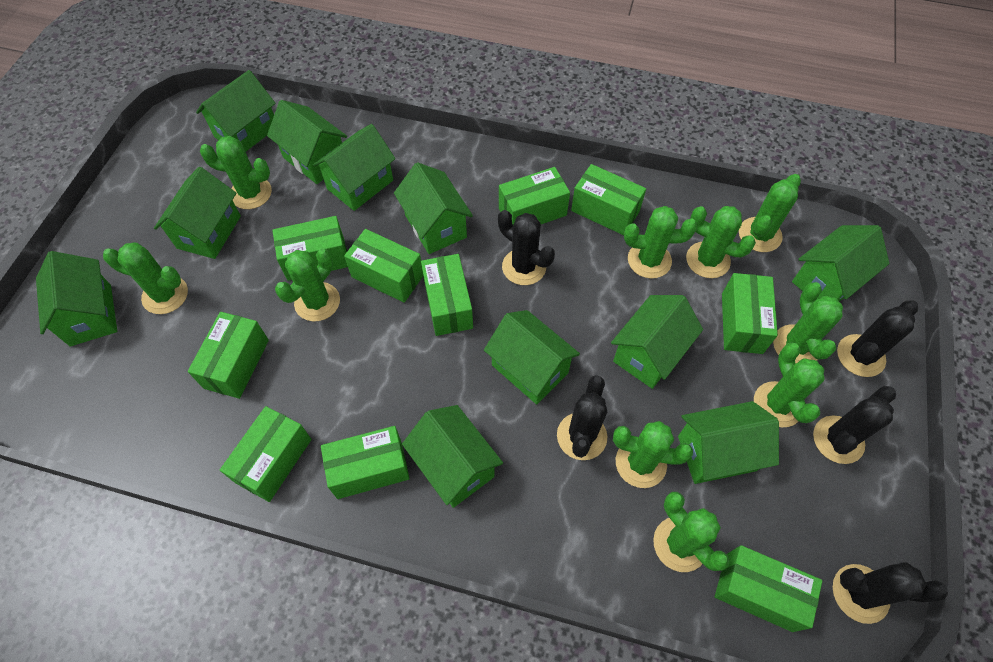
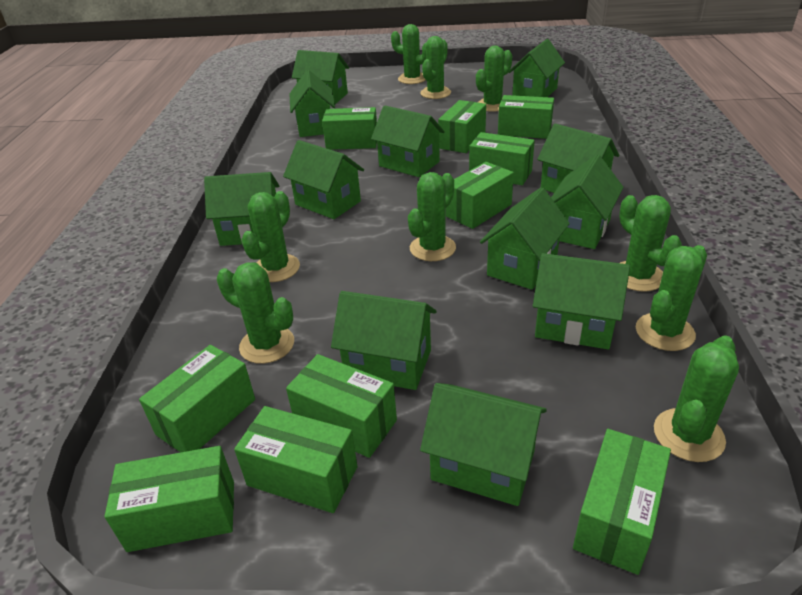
black cactus: 5 -> 0
green cactus: 10 -> 9
green house: 11 -> 12

